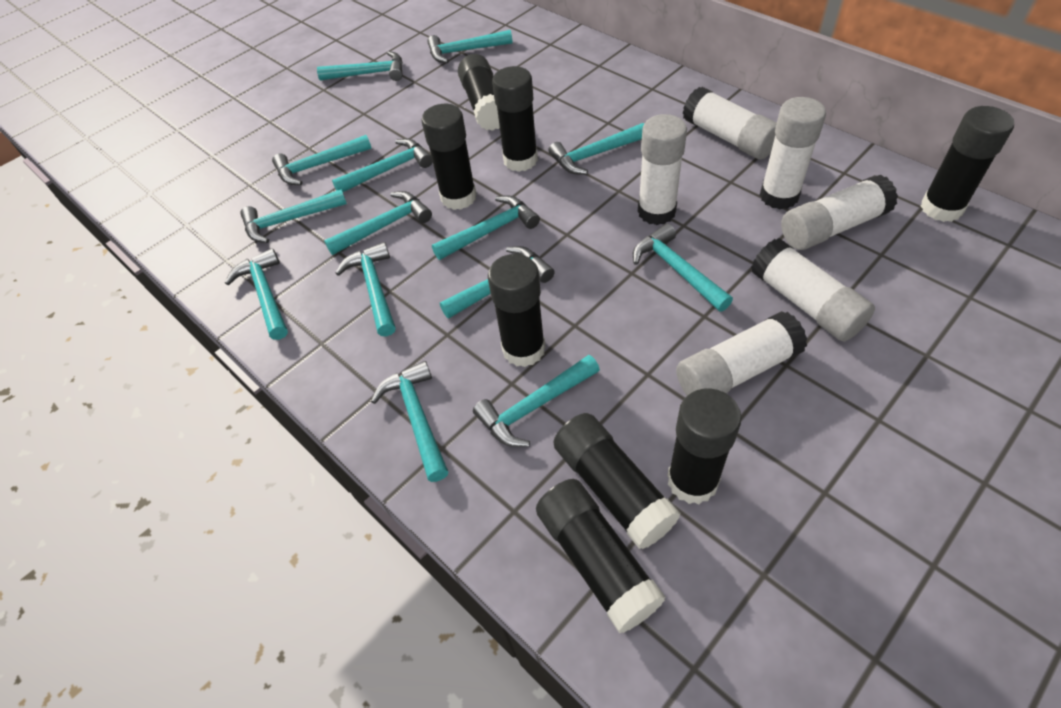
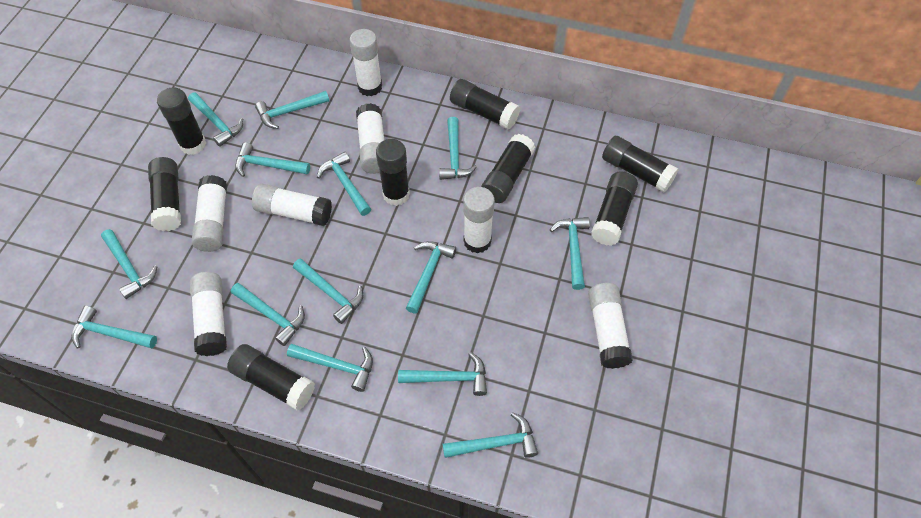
white glue stick: 6 -> 7

